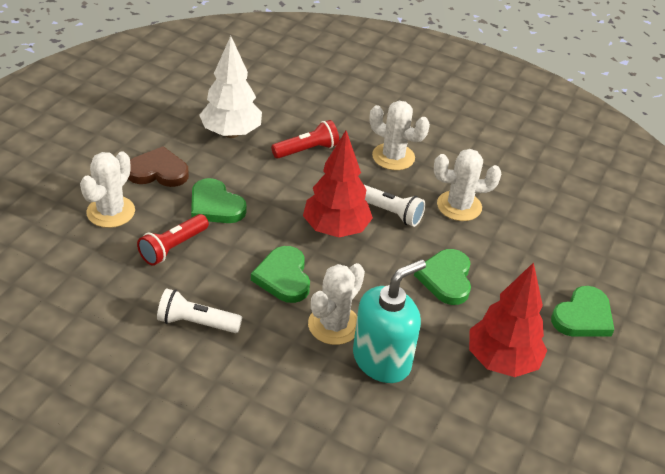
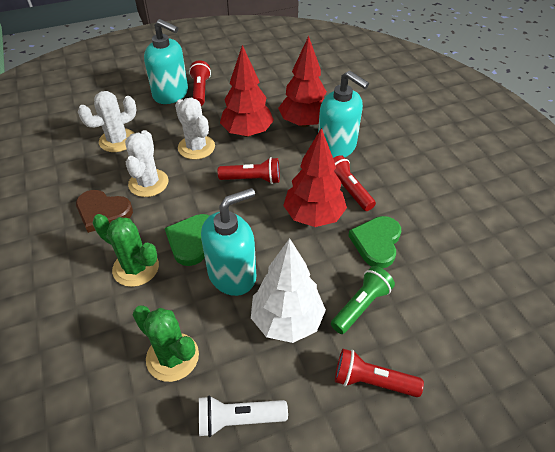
green cactus: 0 -> 2
green flashlight: 0 -> 1
green heart: 4 -> 2
red flashlight: 2 -> 4
red tree: 2 -> 3
turquoise soap dispenser: 1 -> 3
white cactus: 4 -> 3
white flashlight: 2 -> 1

